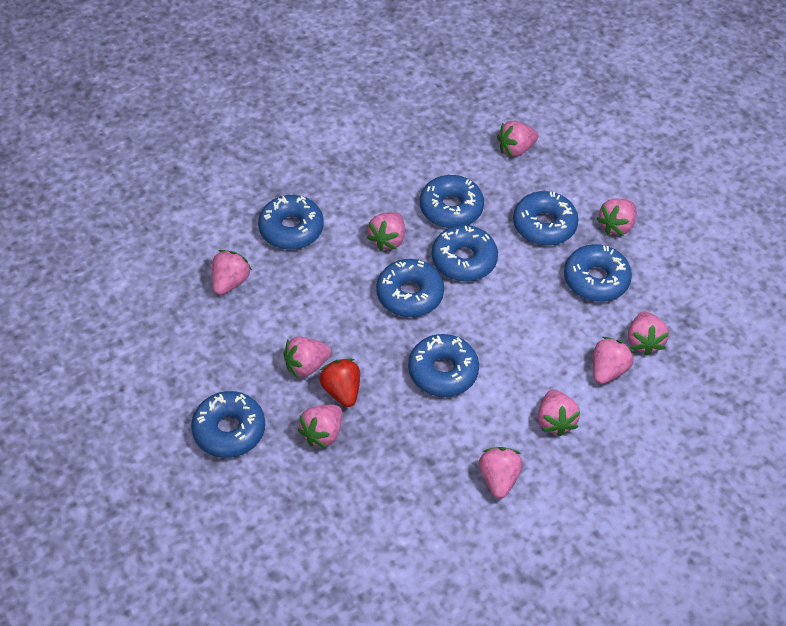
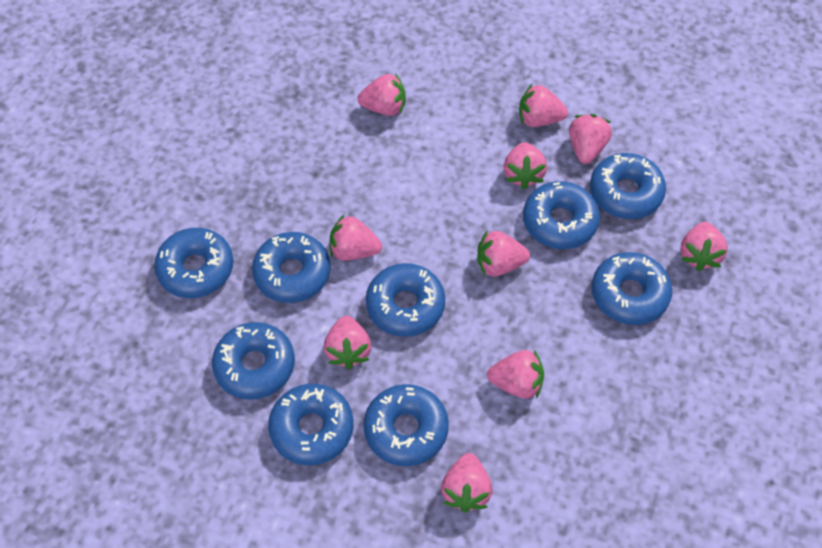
blue donut: 8 -> 9
red strawberry: 1 -> 0

